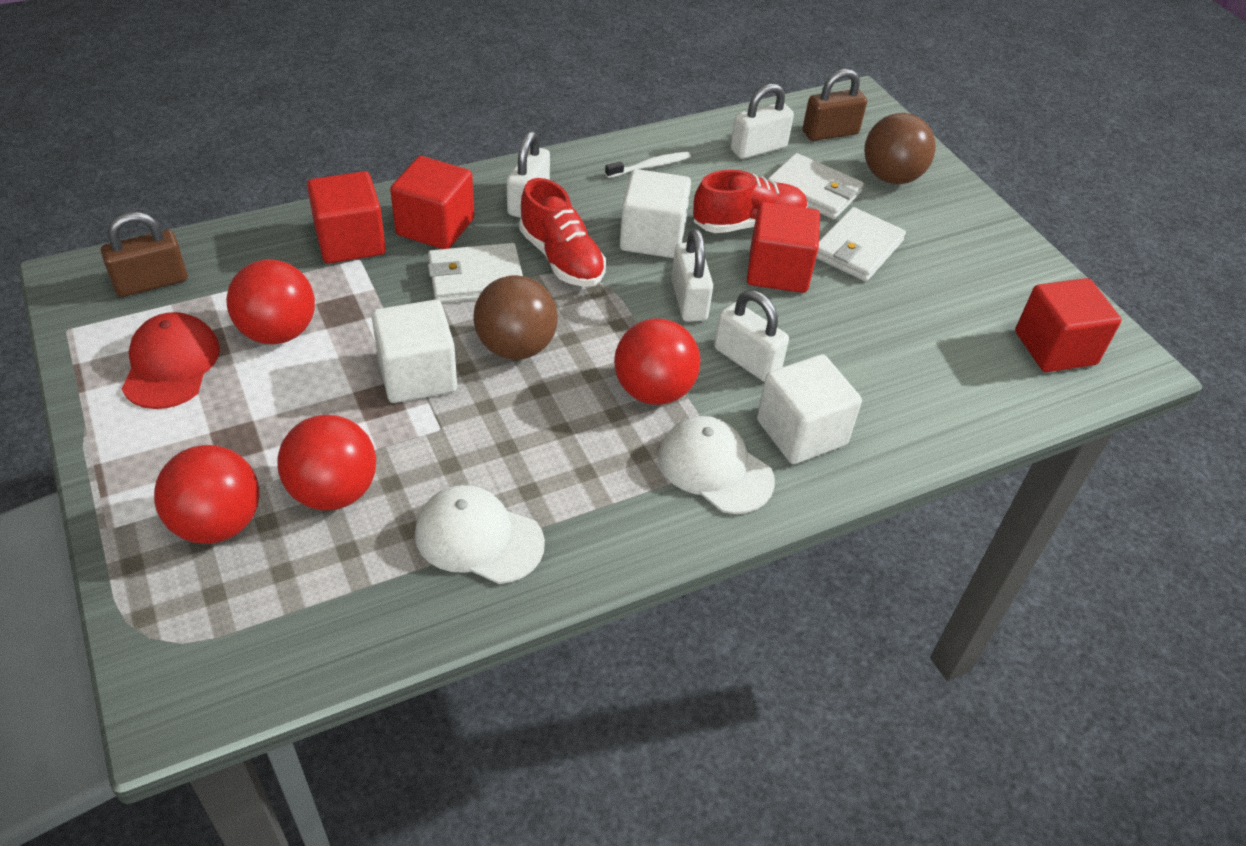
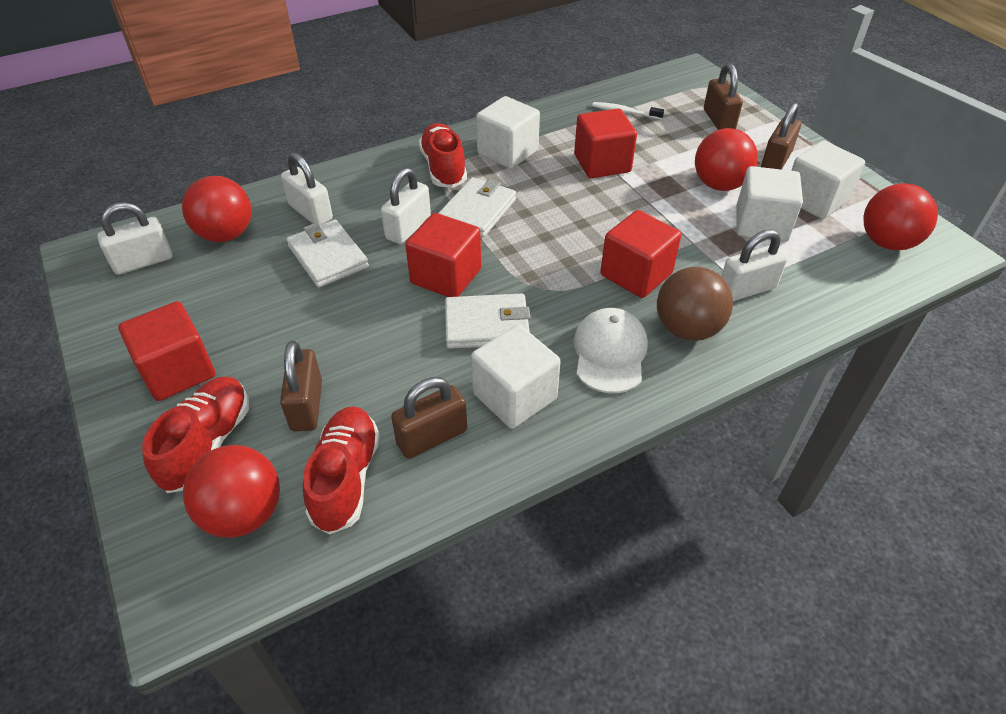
brown ball: 2 -> 1
brown padlock: 2 -> 4
red cap: 1 -> 0
red shoe: 2 -> 3
white cap: 2 -> 1
white cube: 3 -> 4

